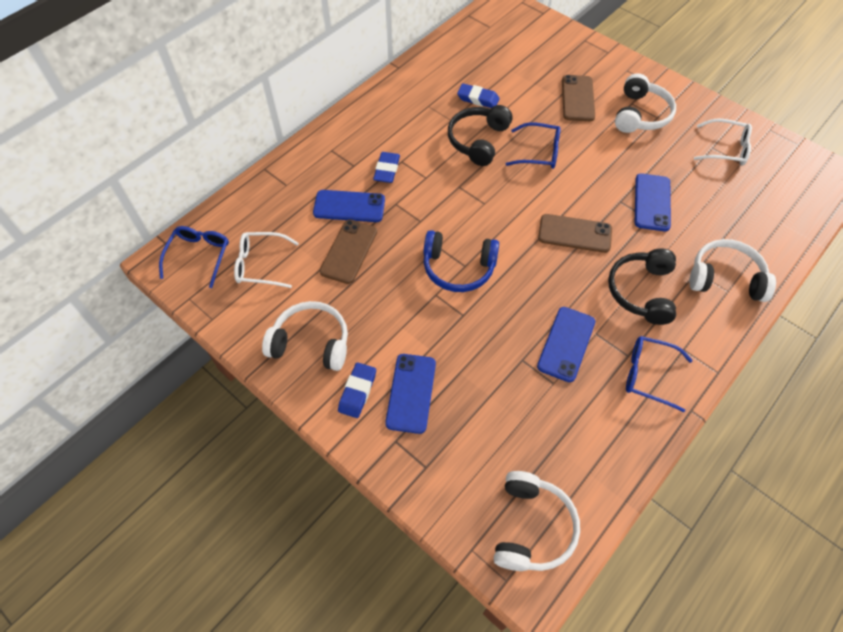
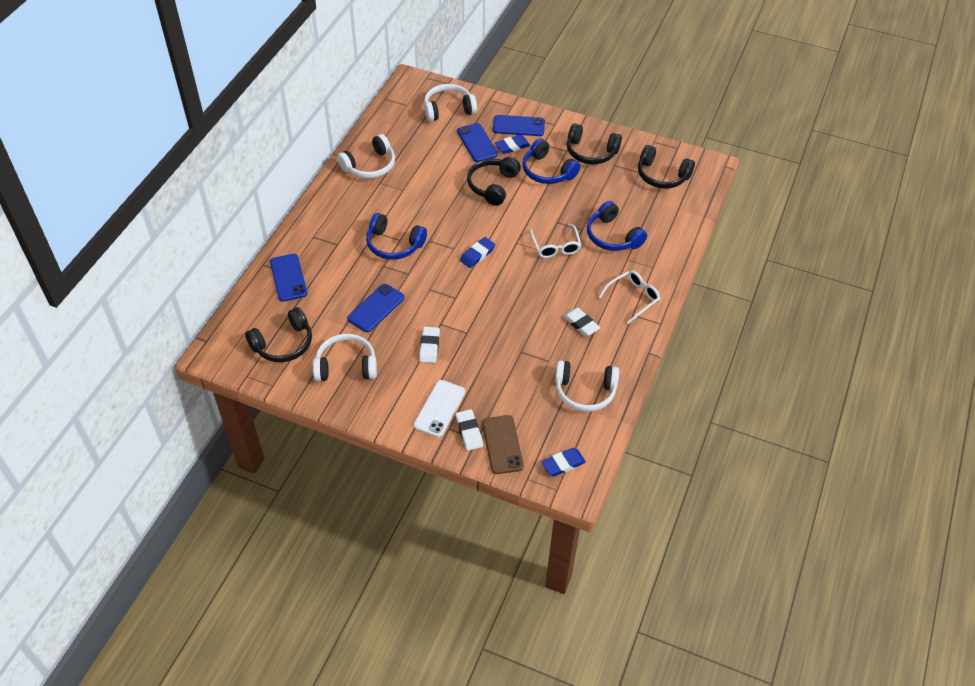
black headphones: 2 -> 4
blue glasses: 3 -> 0
blue headphones: 1 -> 3
brown phone: 3 -> 1
white eraser: 0 -> 3
white phone: 0 -> 1

